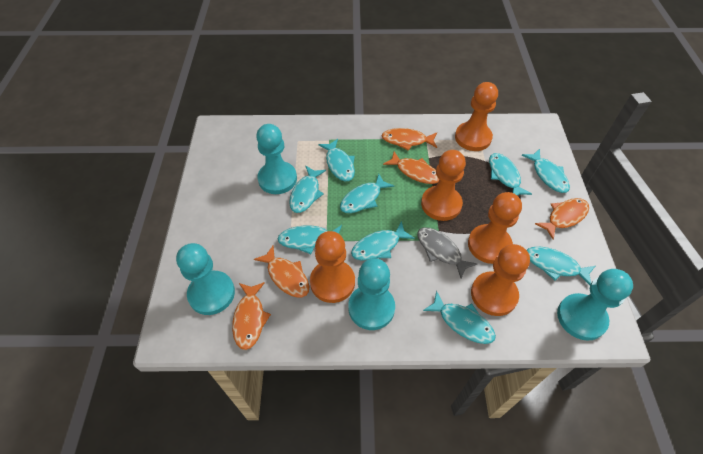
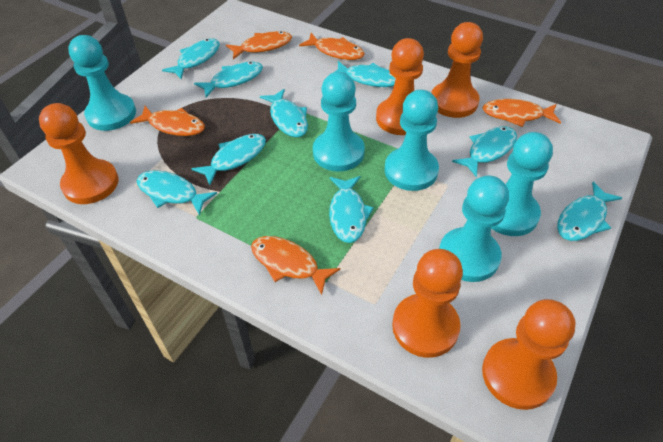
grey fish: 1 -> 0
turquoise pawn: 4 -> 5

